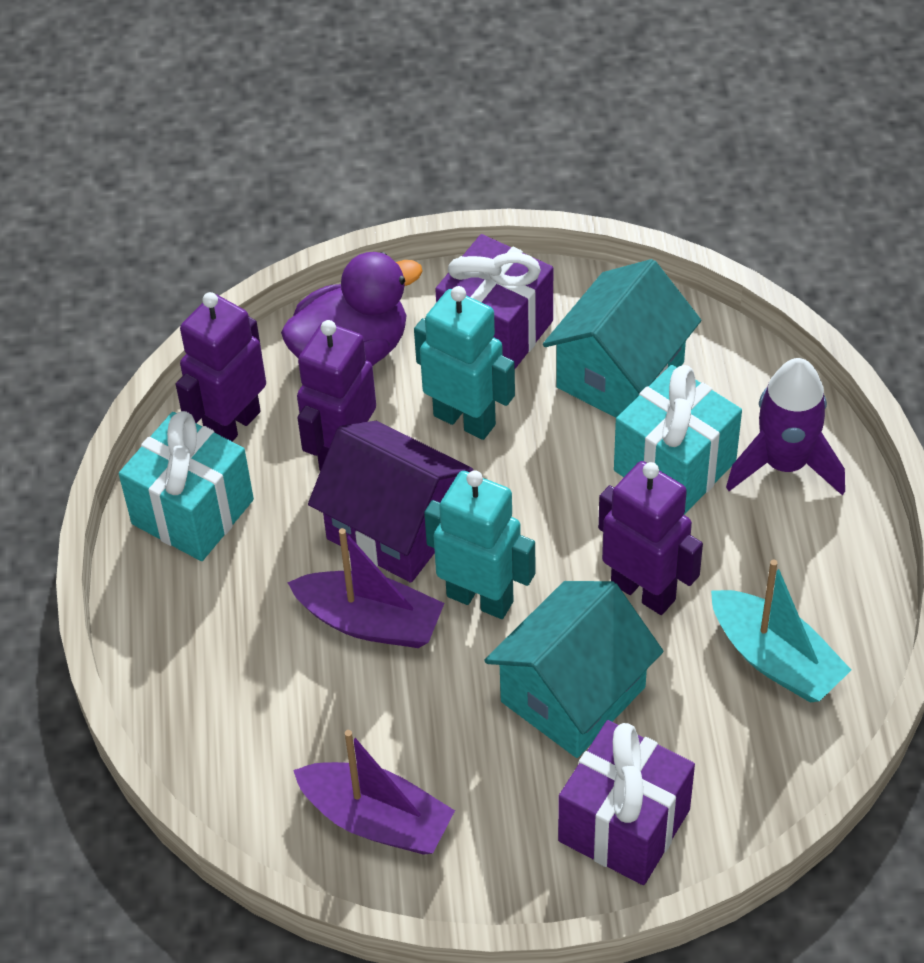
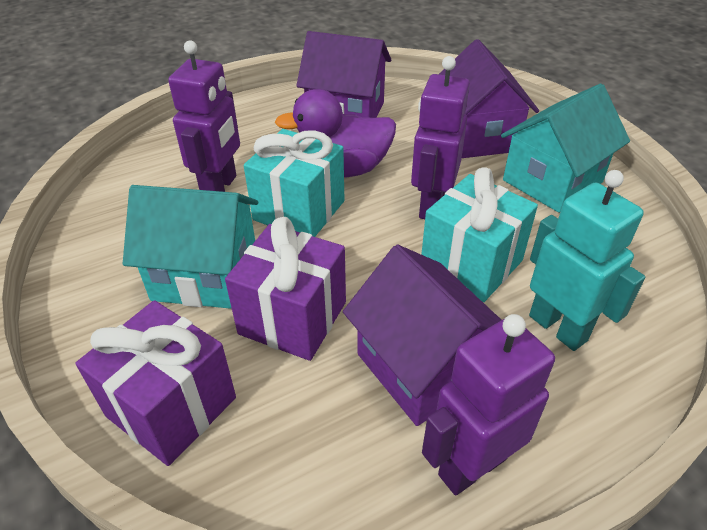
purple boat: 2 -> 0
purple house: 1 -> 3
purple rocket: 1 -> 0
turquoise boat: 1 -> 0
turquoise robot: 2 -> 1

